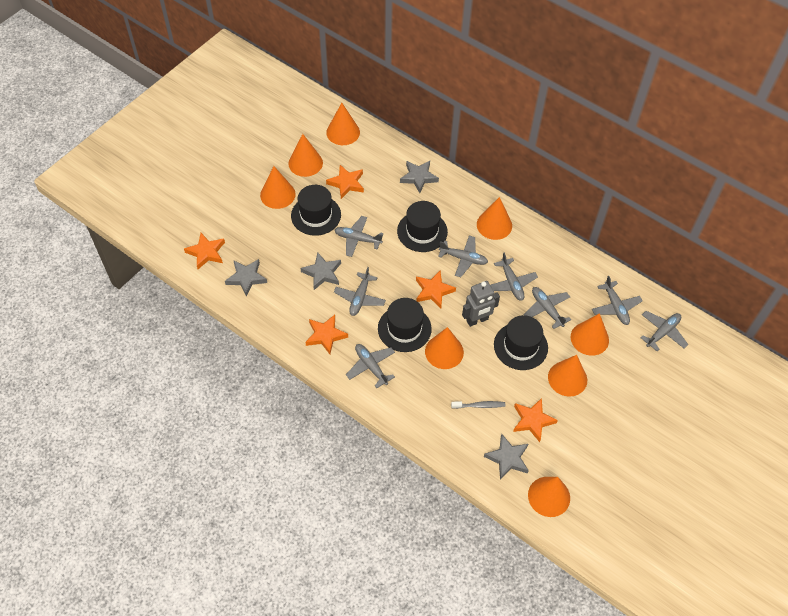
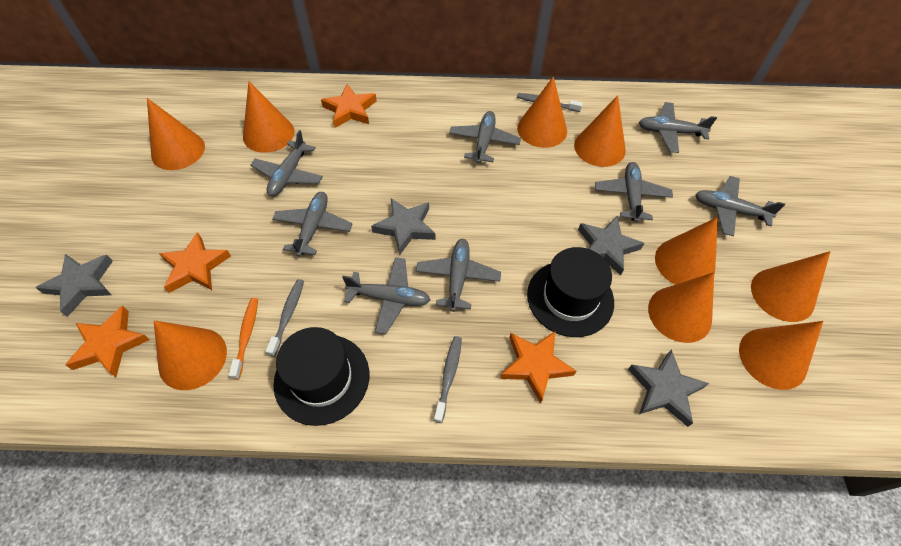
black hat: 4 -> 2
grey robot: 1 -> 0
grey toothbrush: 1 -> 3
orange cone: 8 -> 9
orange star: 5 -> 4
orange toothbrush: 0 -> 1

